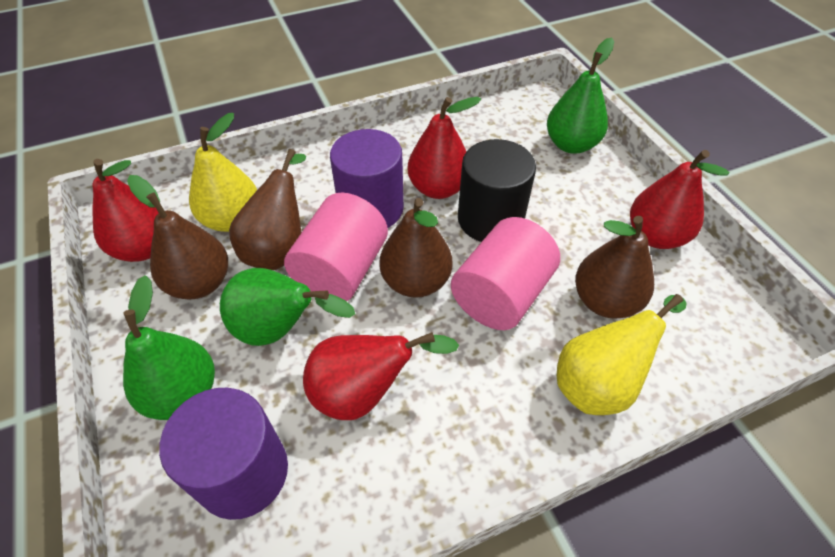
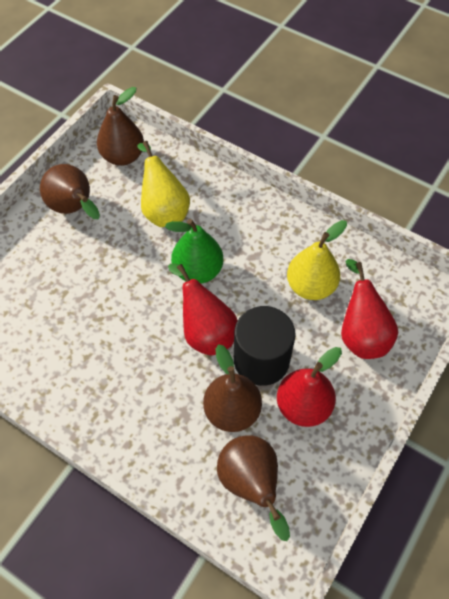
green pear: 3 -> 1
pink cylinder: 2 -> 0
purple cylinder: 2 -> 0
red pear: 4 -> 3

